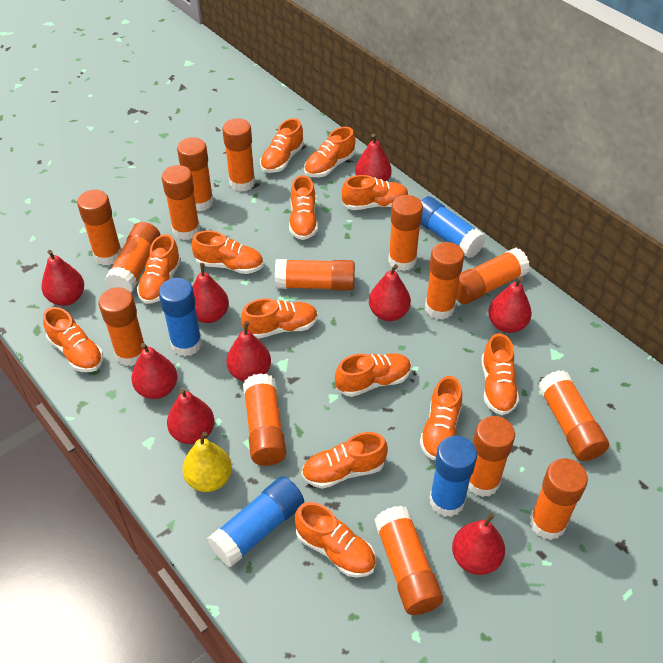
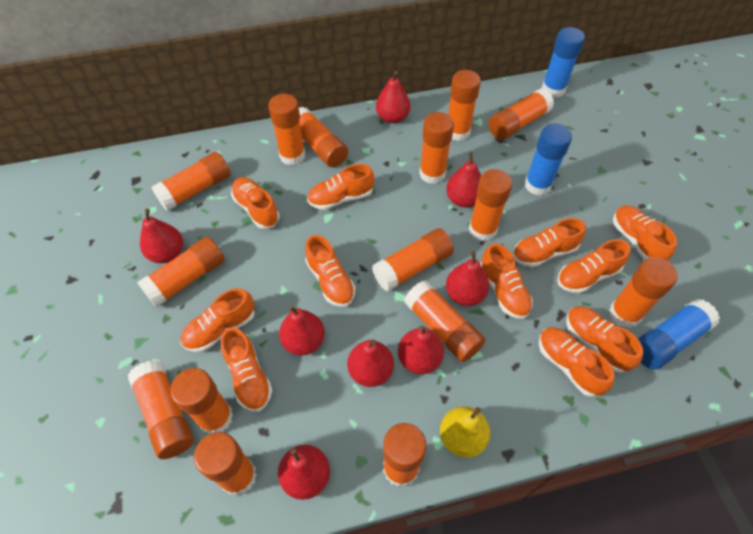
blue glue stick: 4 -> 3
orange shoe: 13 -> 11
red pear: 9 -> 8

